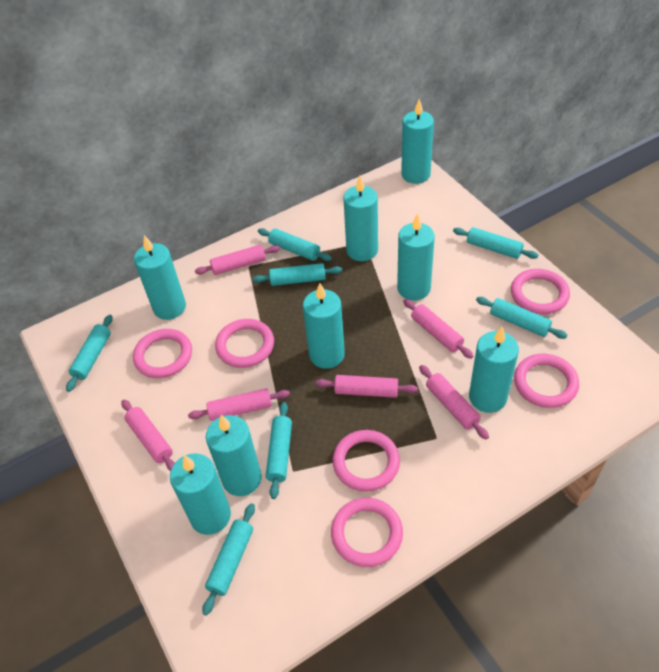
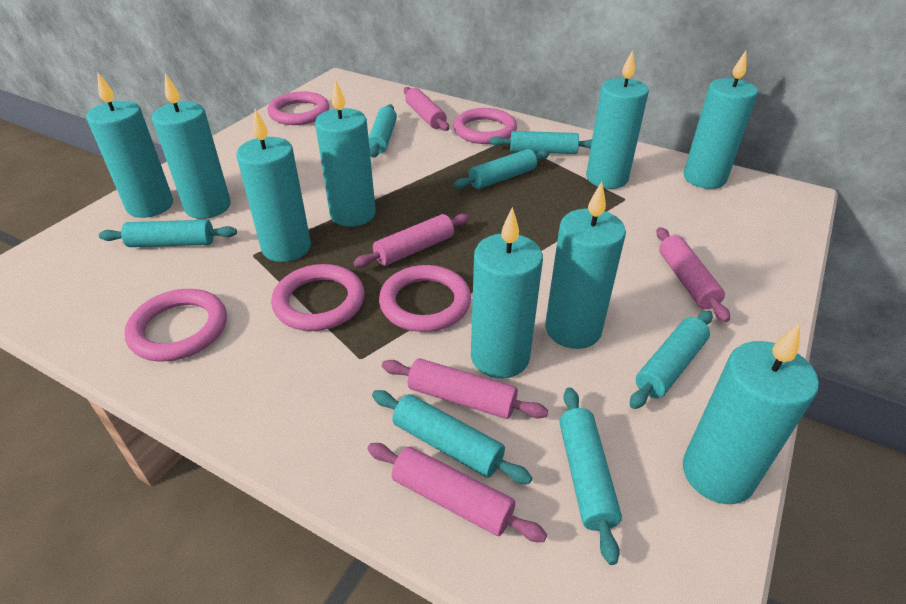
pink ring: 6 -> 5
pink rolling pin: 6 -> 5
turquoise candle: 8 -> 9

